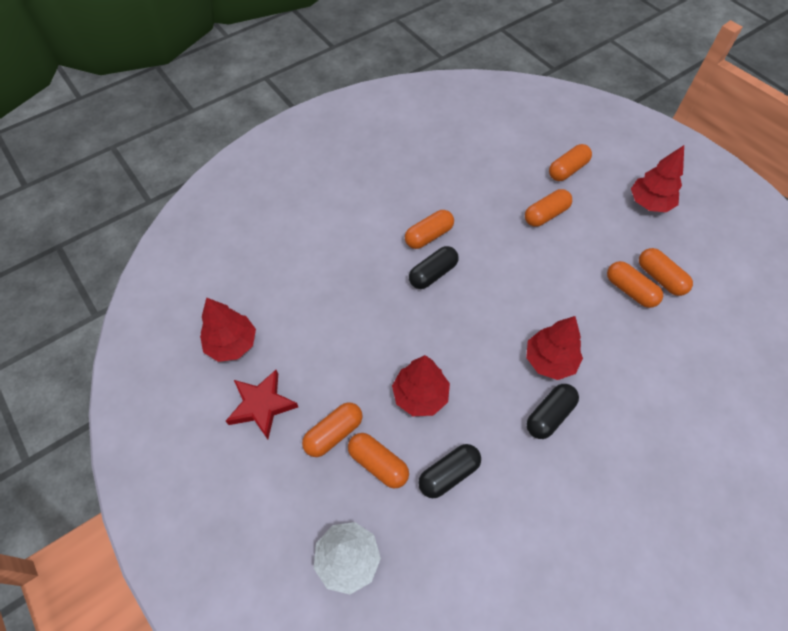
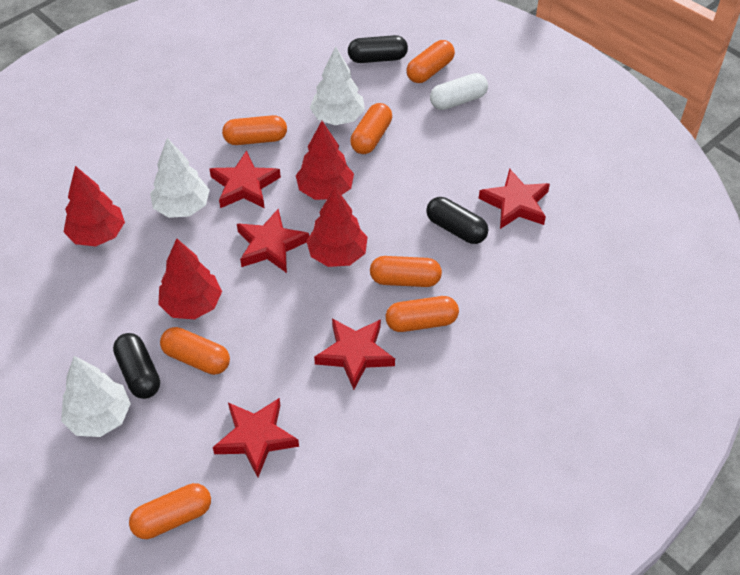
red star: 1 -> 5
white capsule: 0 -> 1
white tree: 1 -> 3

